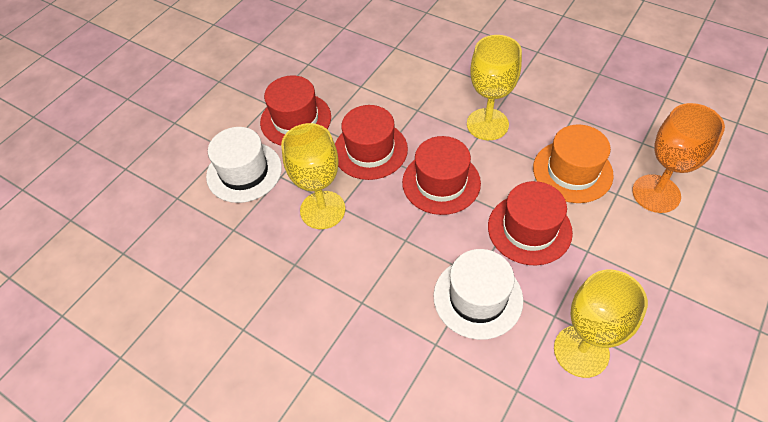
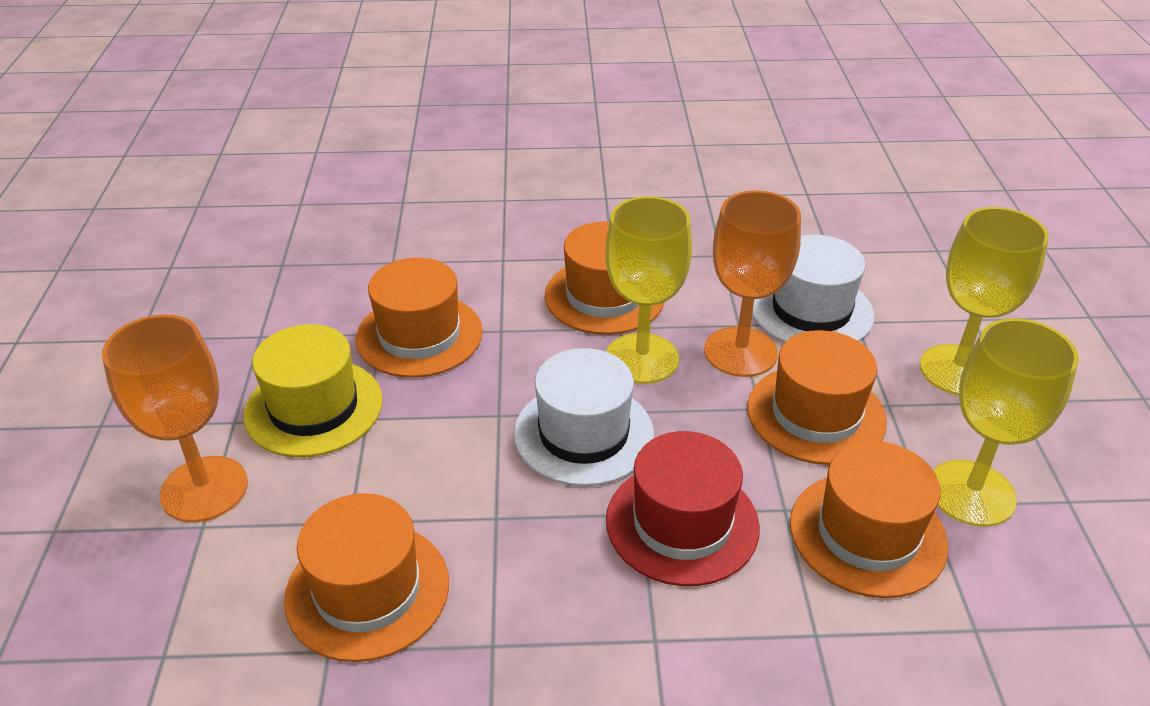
orange goblet: 1 -> 2
orange hat: 1 -> 5
red hat: 4 -> 1
yellow hat: 0 -> 1

